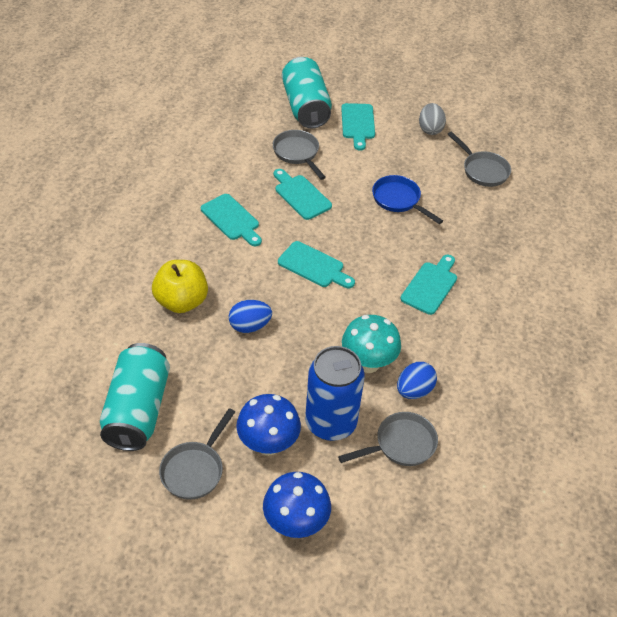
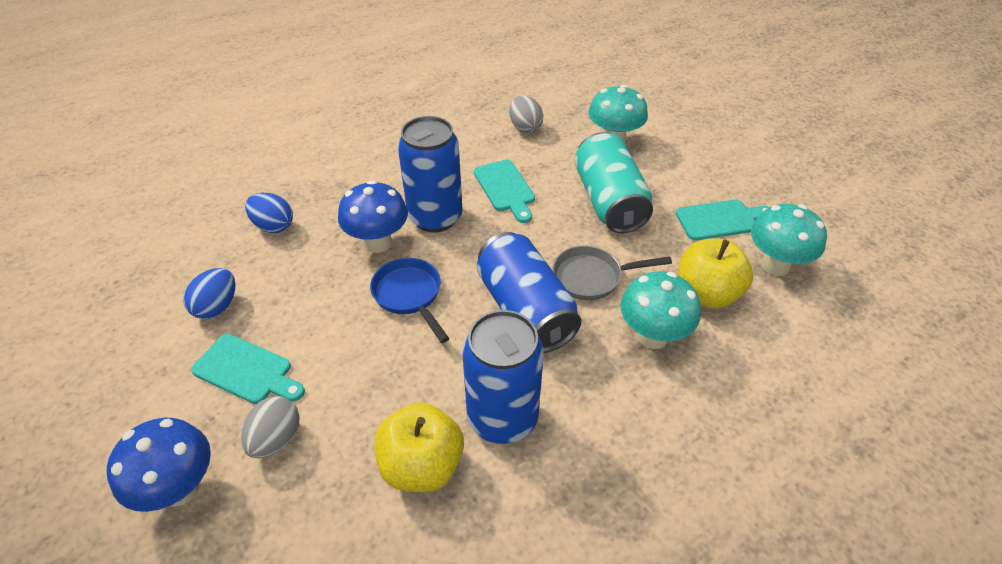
blue can: 1 -> 3
grey egg: 1 -> 2
grey pan: 4 -> 1
turquoise can: 2 -> 1
turquoise cutting board: 5 -> 3
turquoise mushroom: 1 -> 3
yellow apple: 1 -> 2

